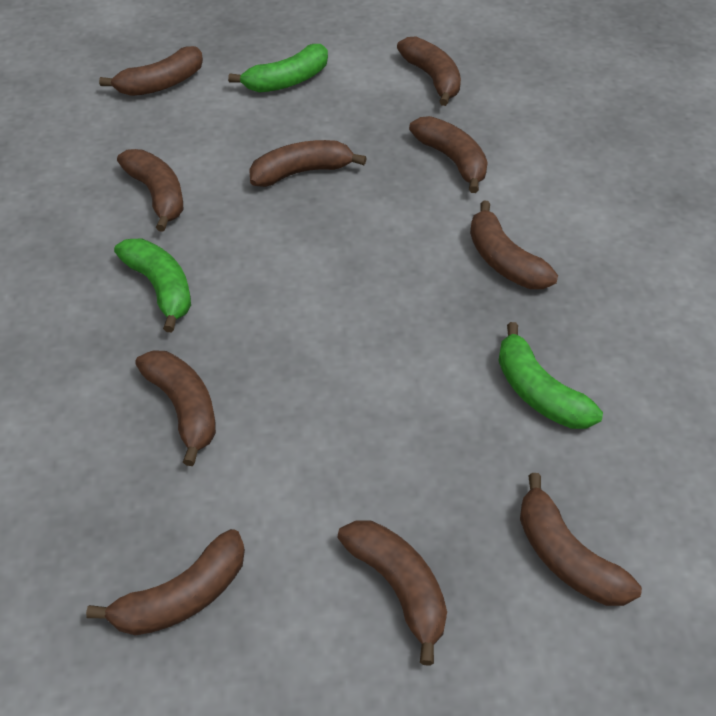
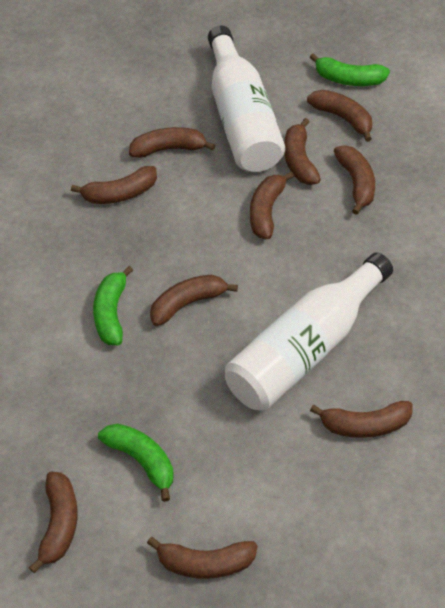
white bottle: 0 -> 2

